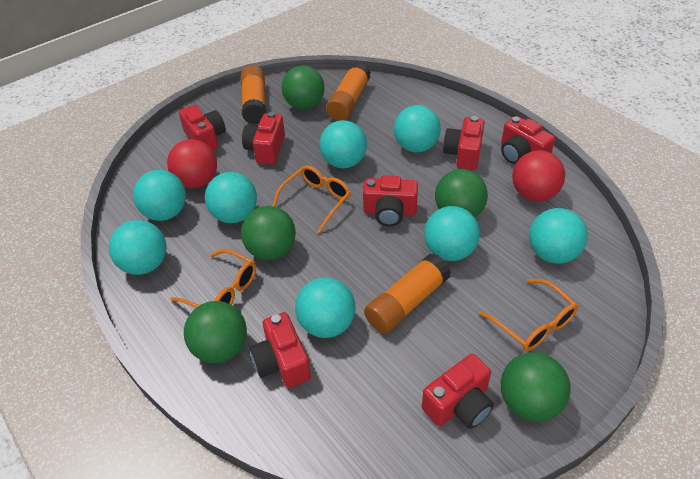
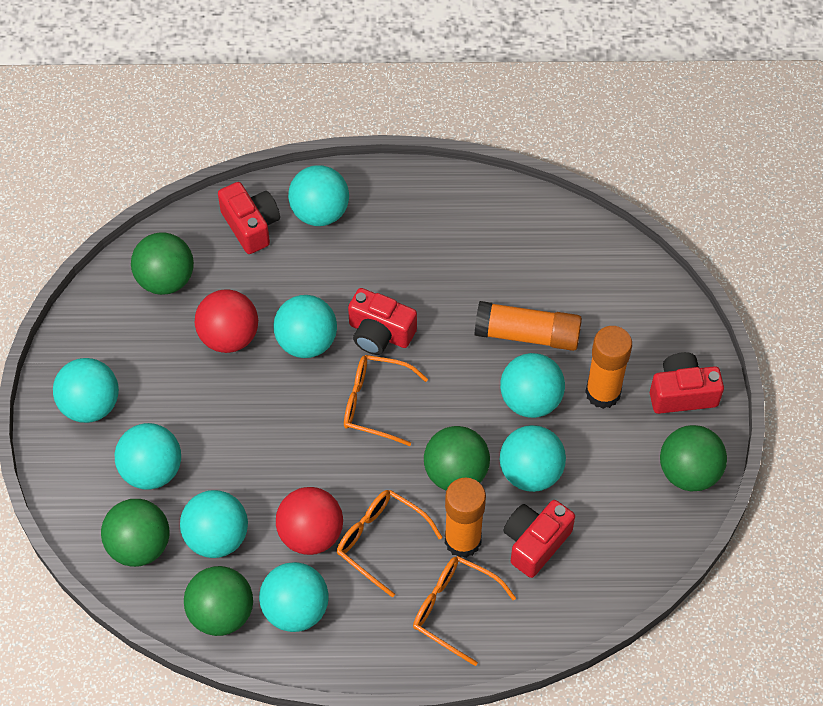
red camera: 7 -> 4

